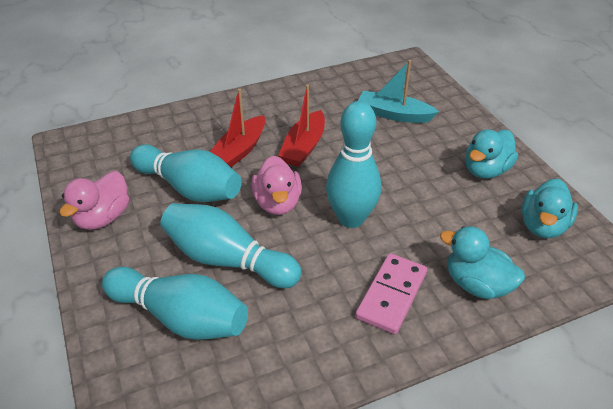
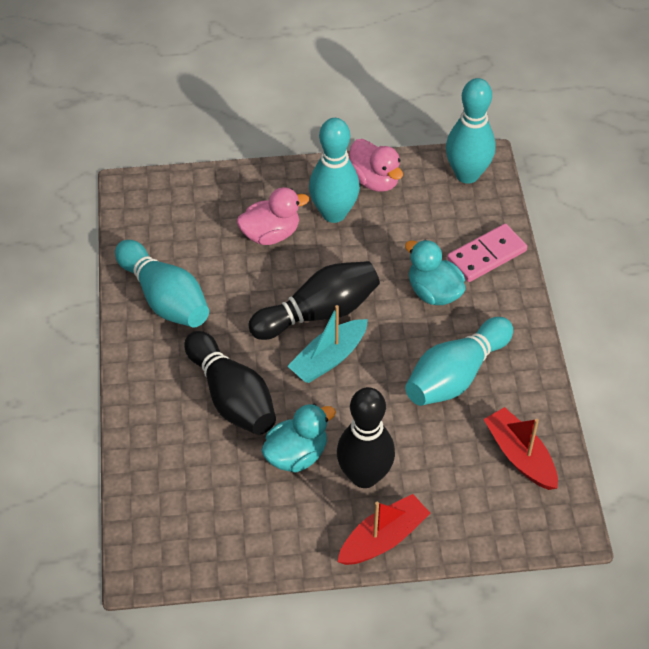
black bowling pin: 0 -> 3
turquoise duck: 3 -> 2

